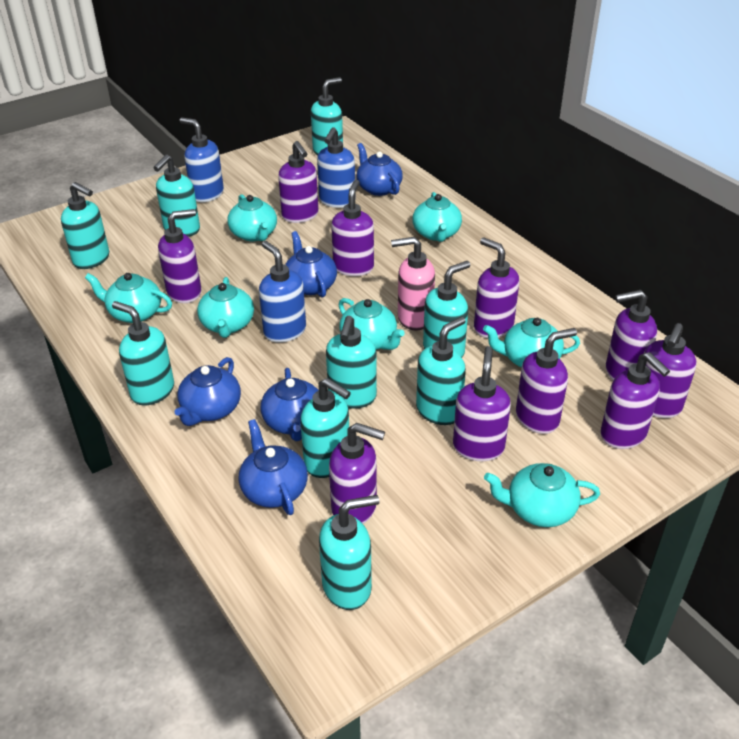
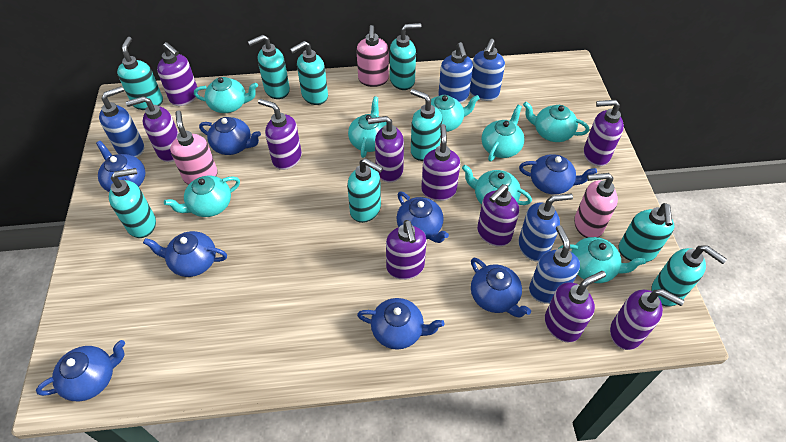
blue soap dispenser: 3 -> 5
blue teapot: 5 -> 8
pink soap dispenser: 1 -> 3
turquoise teapot: 7 -> 8

